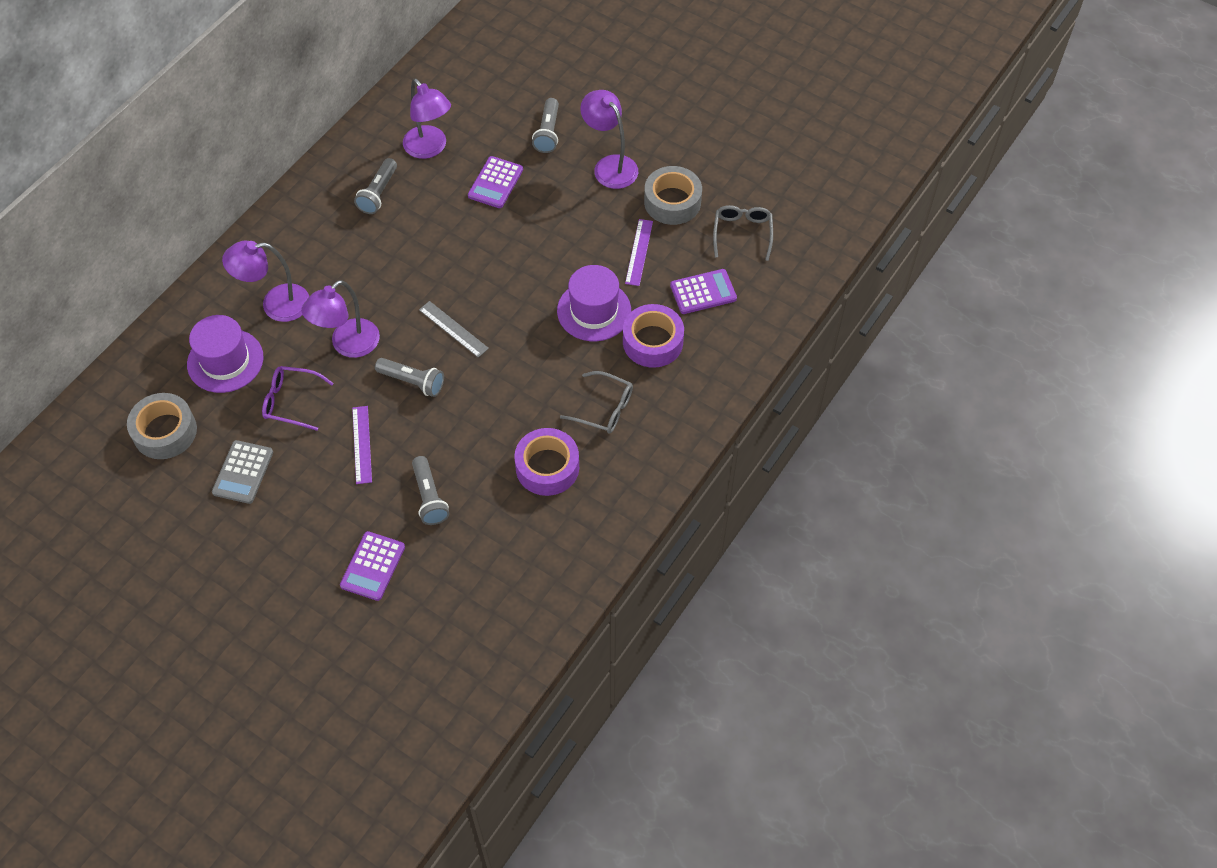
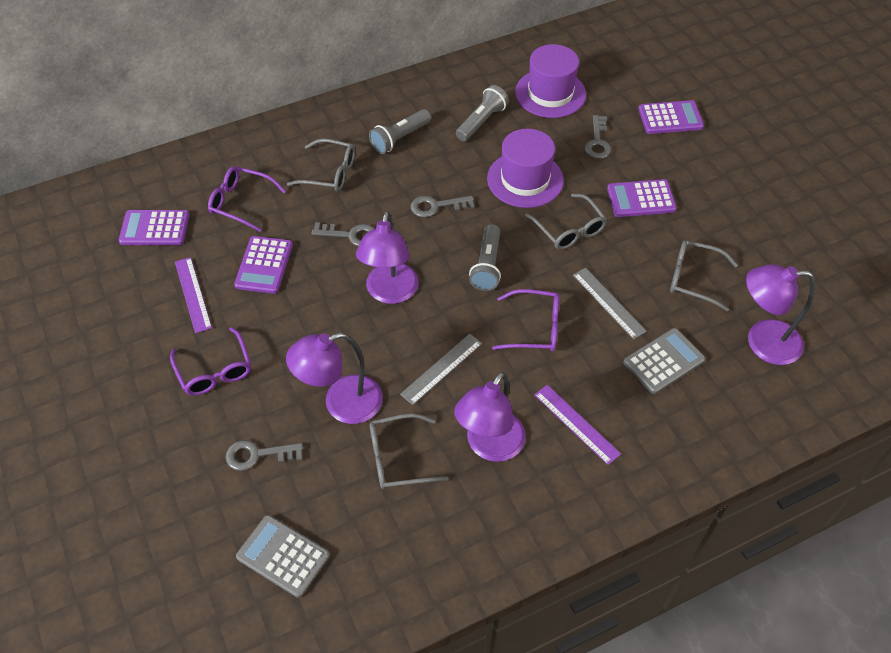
grey calculator: 1 -> 2
grey flashlight: 4 -> 3
grey glasses: 2 -> 4
grey key: 0 -> 4
grey ruler: 1 -> 2
grey tape: 2 -> 0
purple calculator: 3 -> 4
purple glasses: 1 -> 3
purple tape: 2 -> 0

